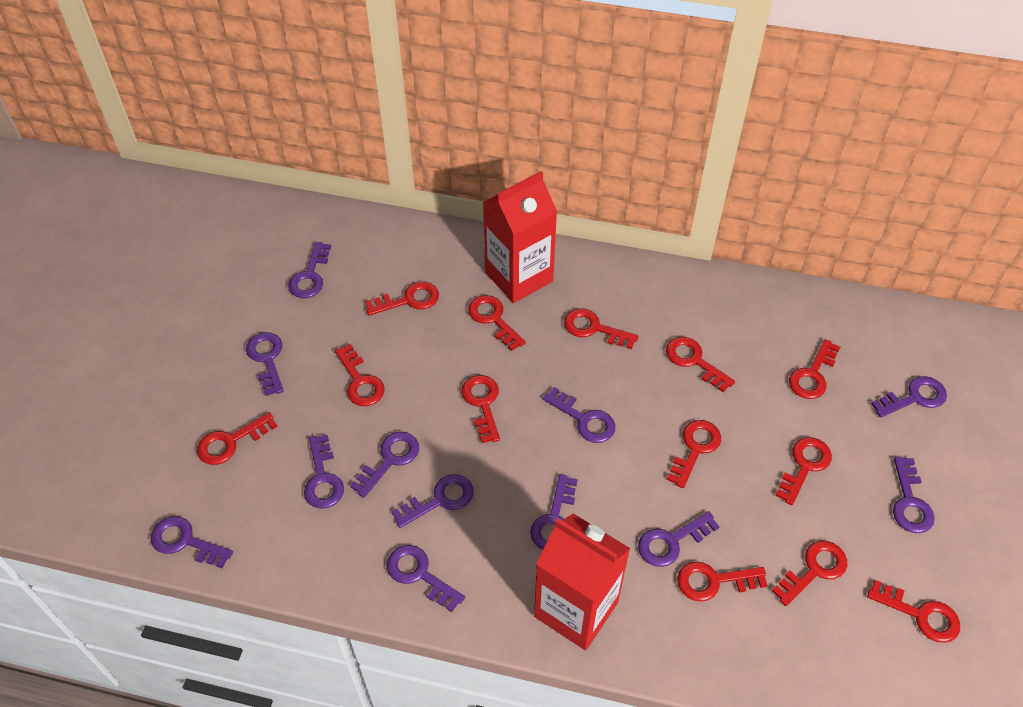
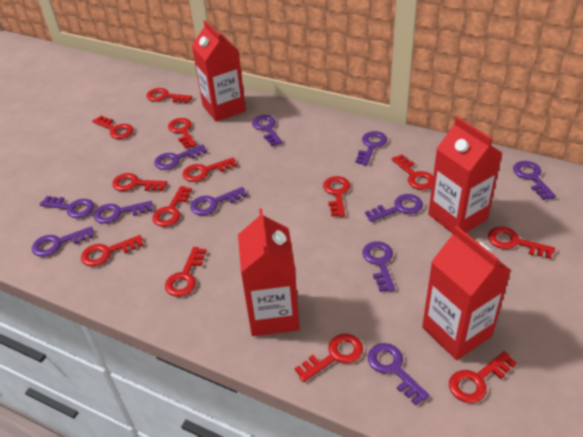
purple key: 12 -> 11
red carton: 2 -> 4

